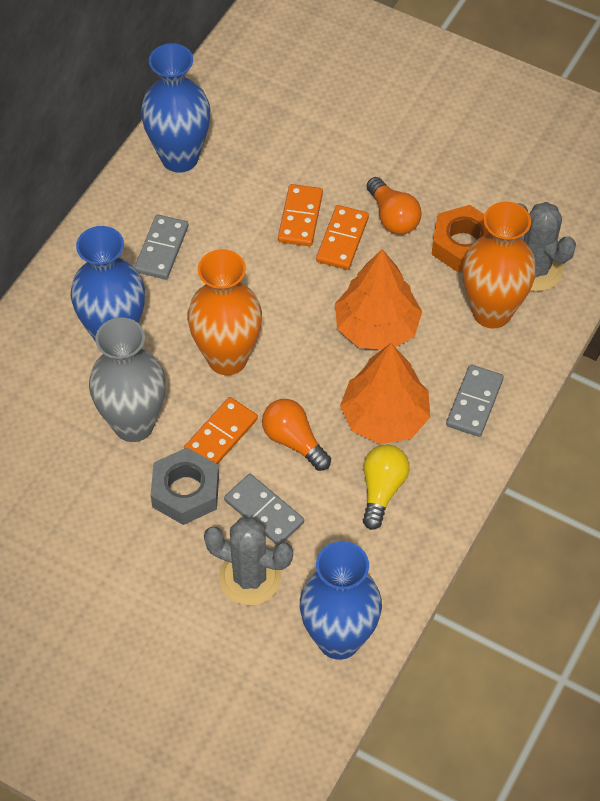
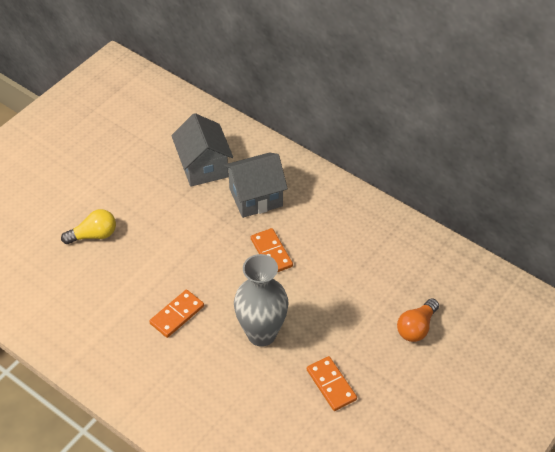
blue vase: 3 -> 0
grey cactus: 2 -> 0
grey domino: 3 -> 0
grey house: 0 -> 2
grey nut: 1 -> 0
orange light bulb: 2 -> 1
orange nut: 1 -> 0
orange tree: 2 -> 0
orange vase: 2 -> 0

